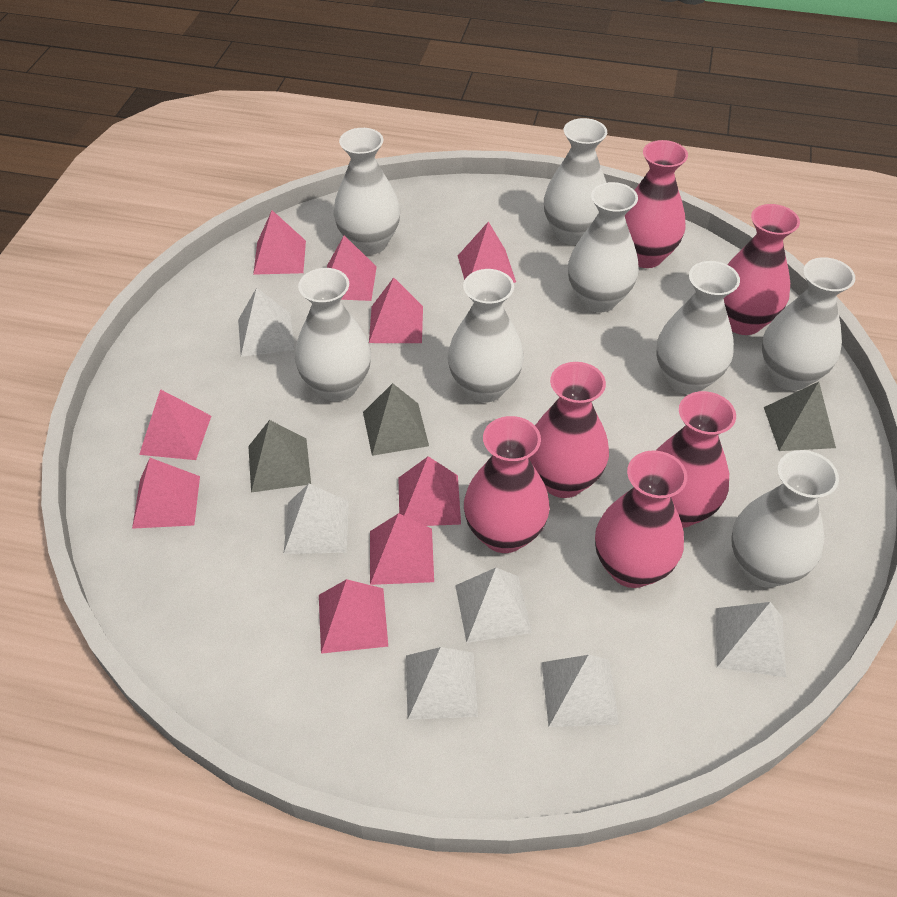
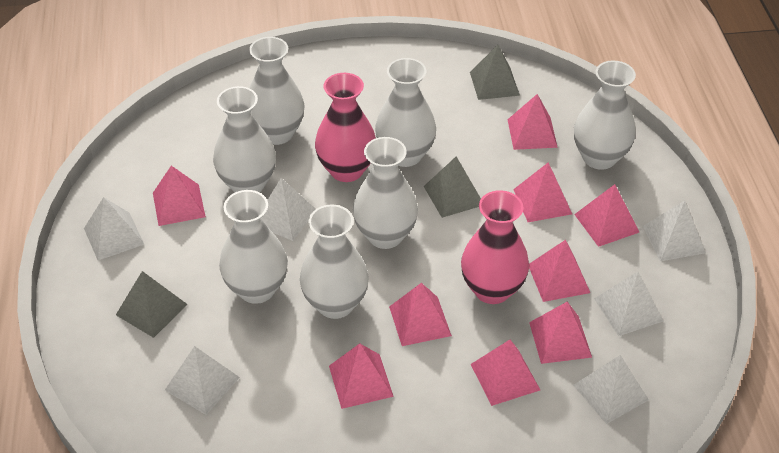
pink vase: 6 -> 2
white vase: 8 -> 7

